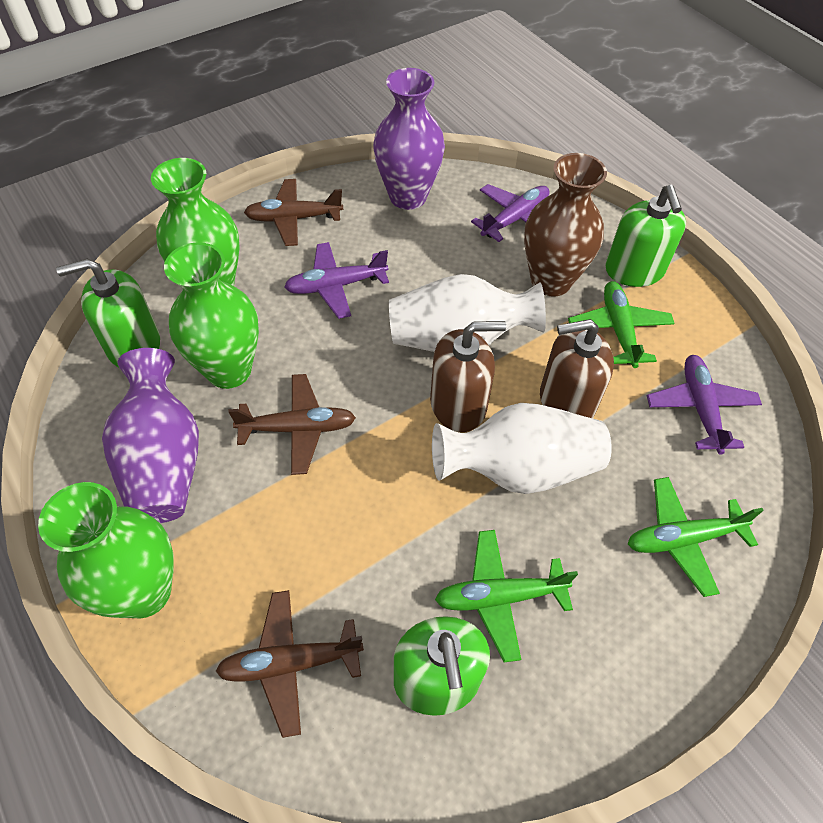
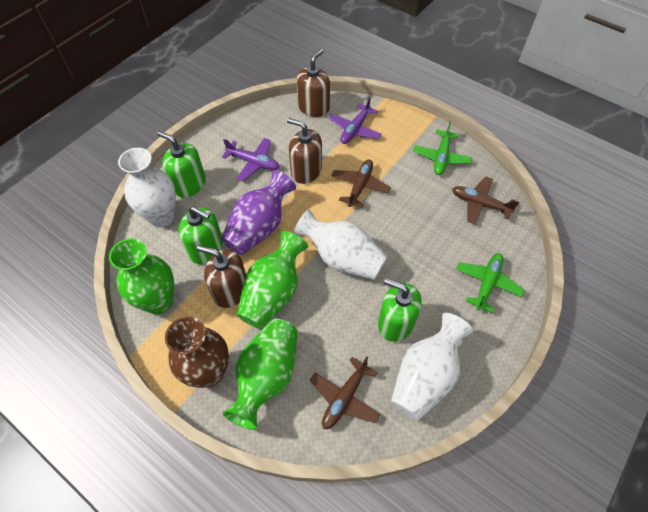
brown soap dispenser: 2 -> 3
green plane: 3 -> 2
purple plane: 3 -> 2
purple vase: 2 -> 1
white vase: 2 -> 3

